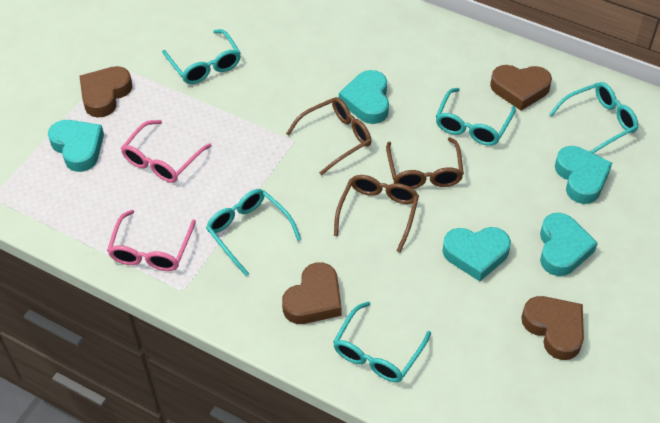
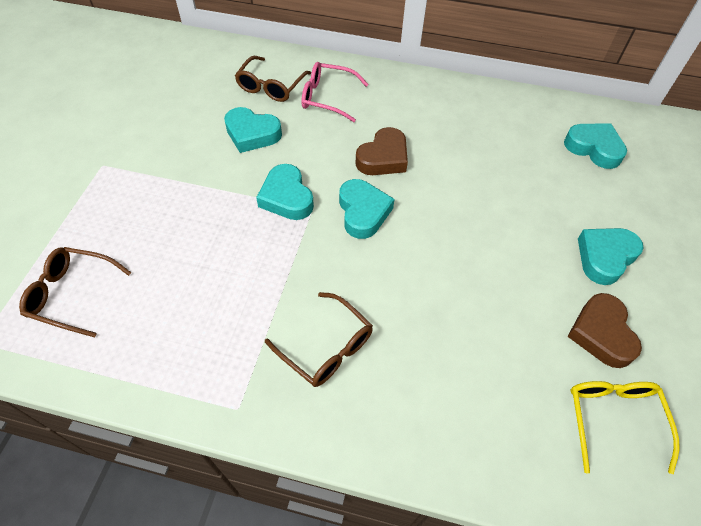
brown heart: 4 -> 2
pink glasses: 2 -> 1
turquoise glasses: 5 -> 0
yellow glasses: 0 -> 1

